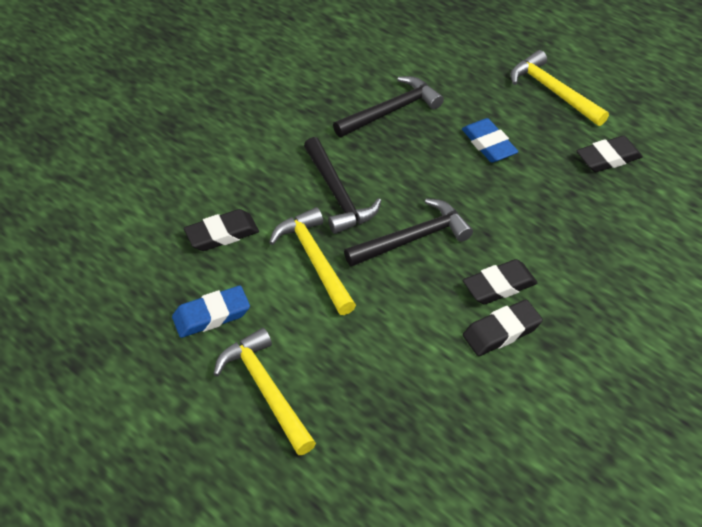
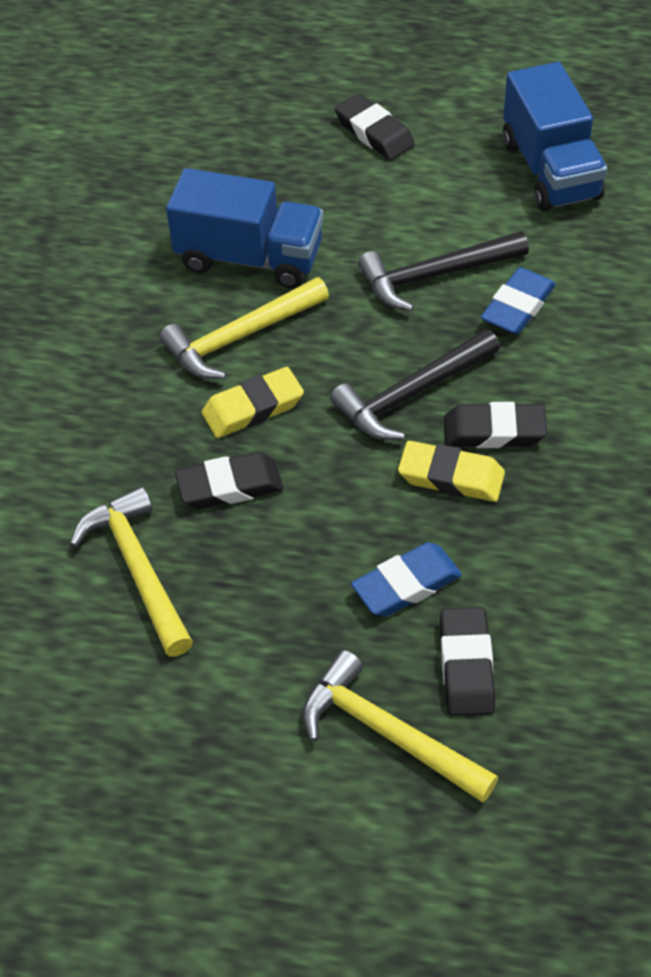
black hammer: 3 -> 2
blue truck: 0 -> 2
yellow eraser: 0 -> 2

